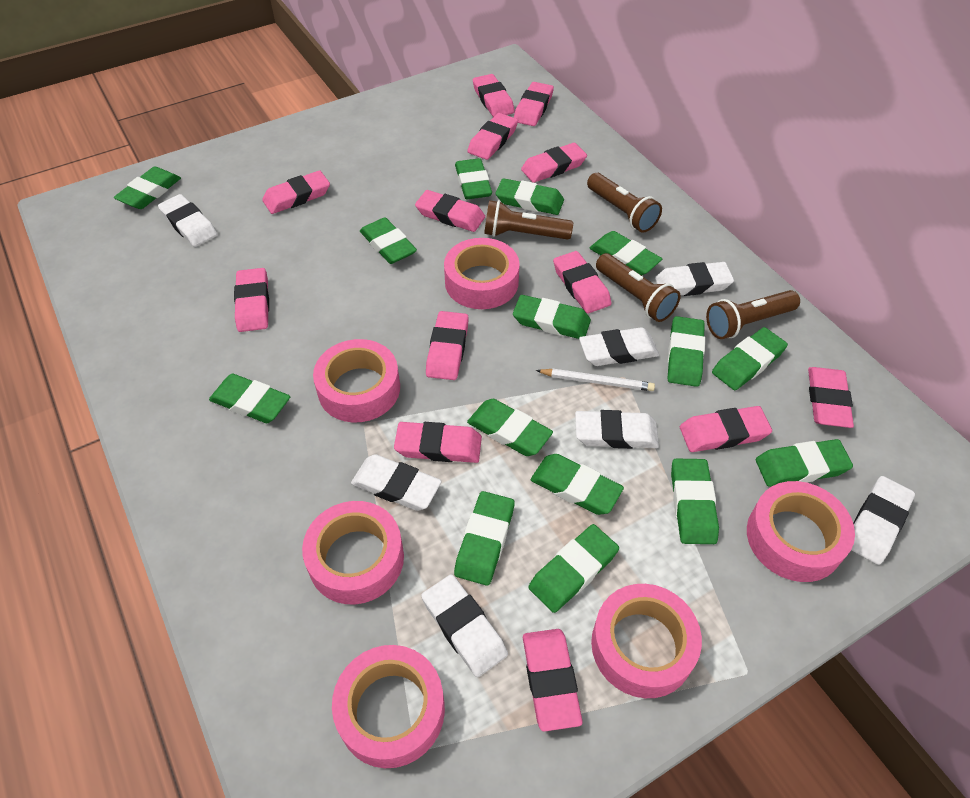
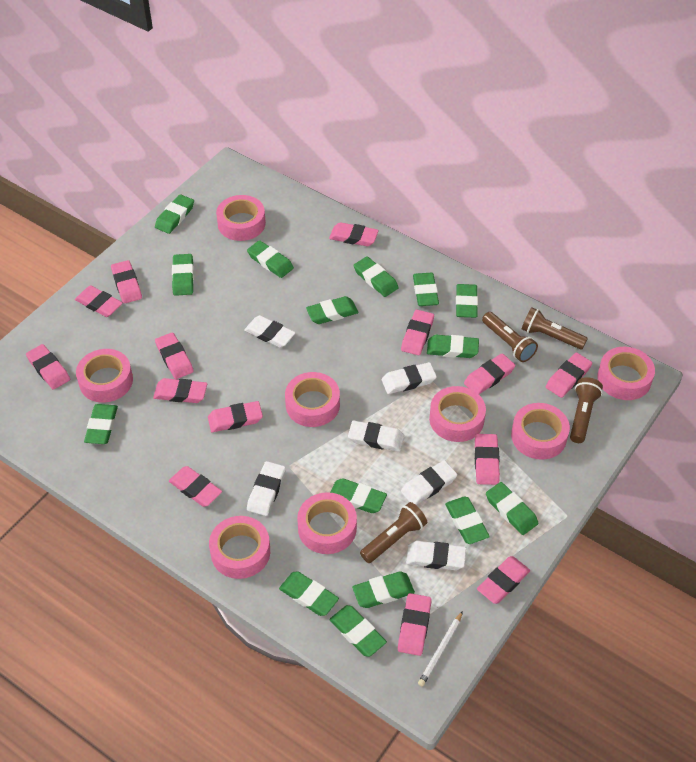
pink eraser: 13 -> 14
pink tape: 6 -> 8
white eraser: 7 -> 6

